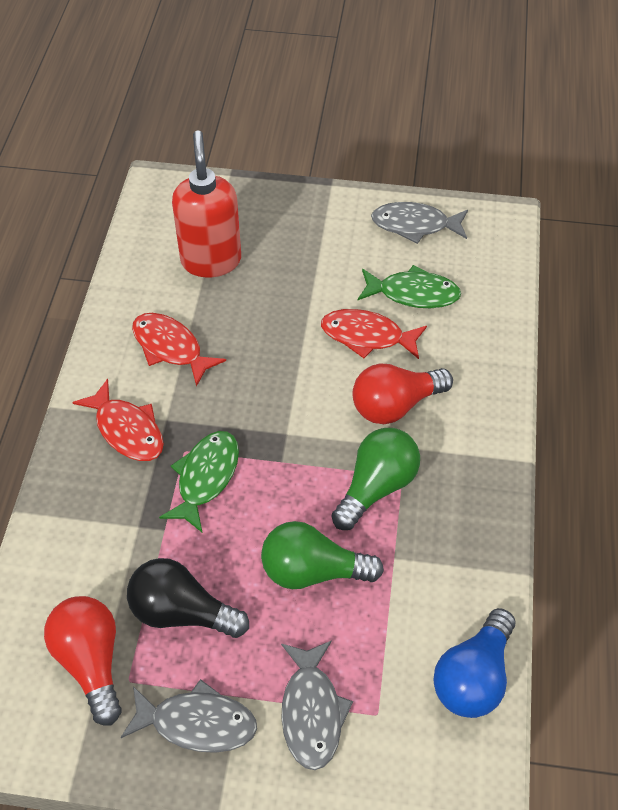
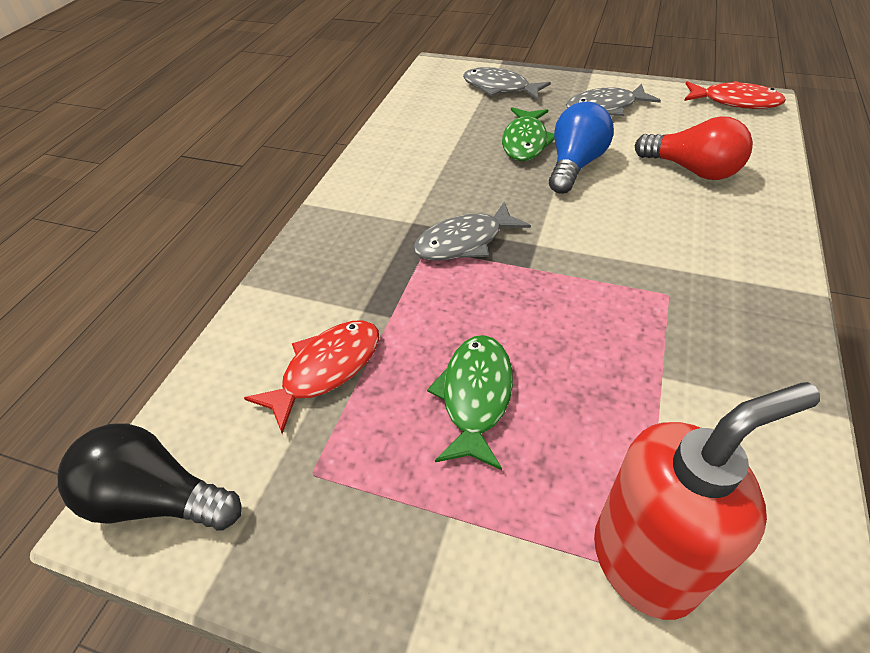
green light bulb: 2 -> 0
red fish: 3 -> 2
red light bulb: 2 -> 1

